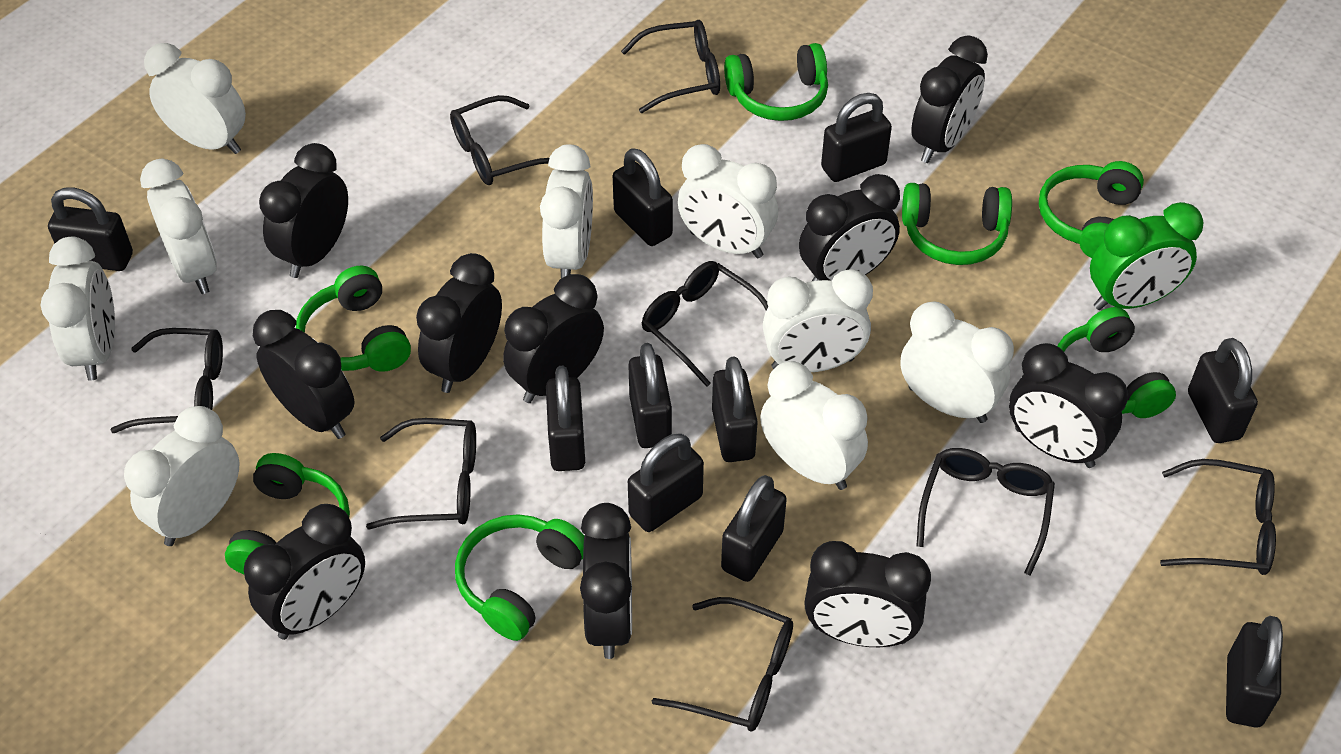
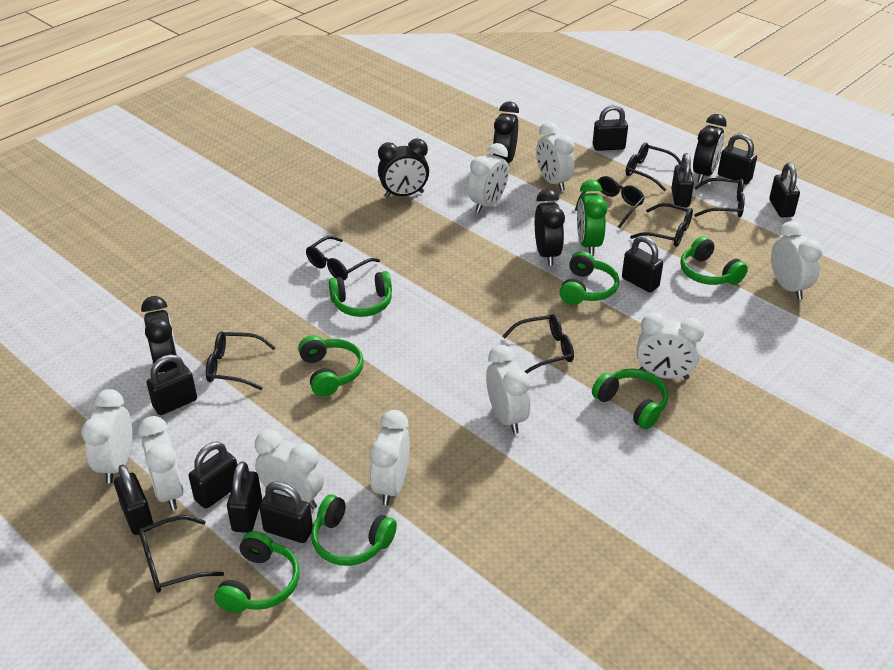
black clock: 10 -> 5

